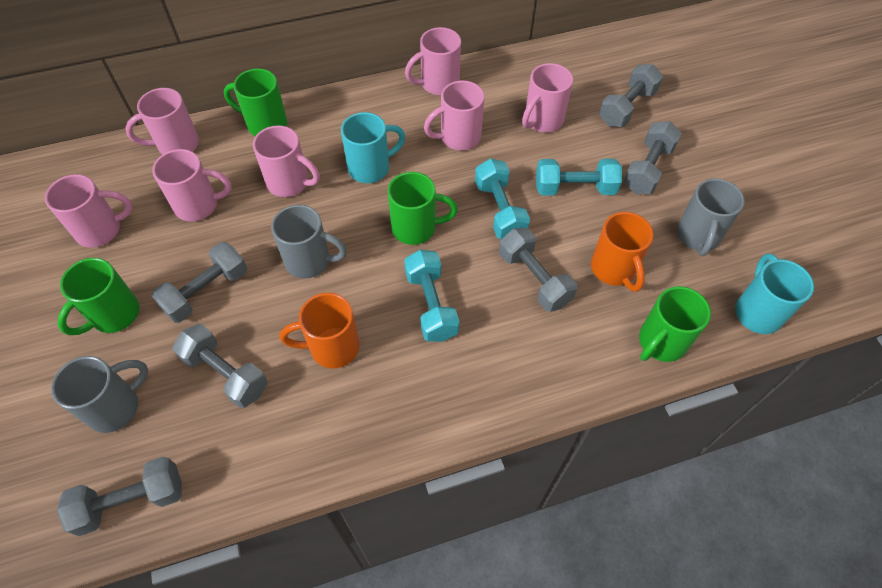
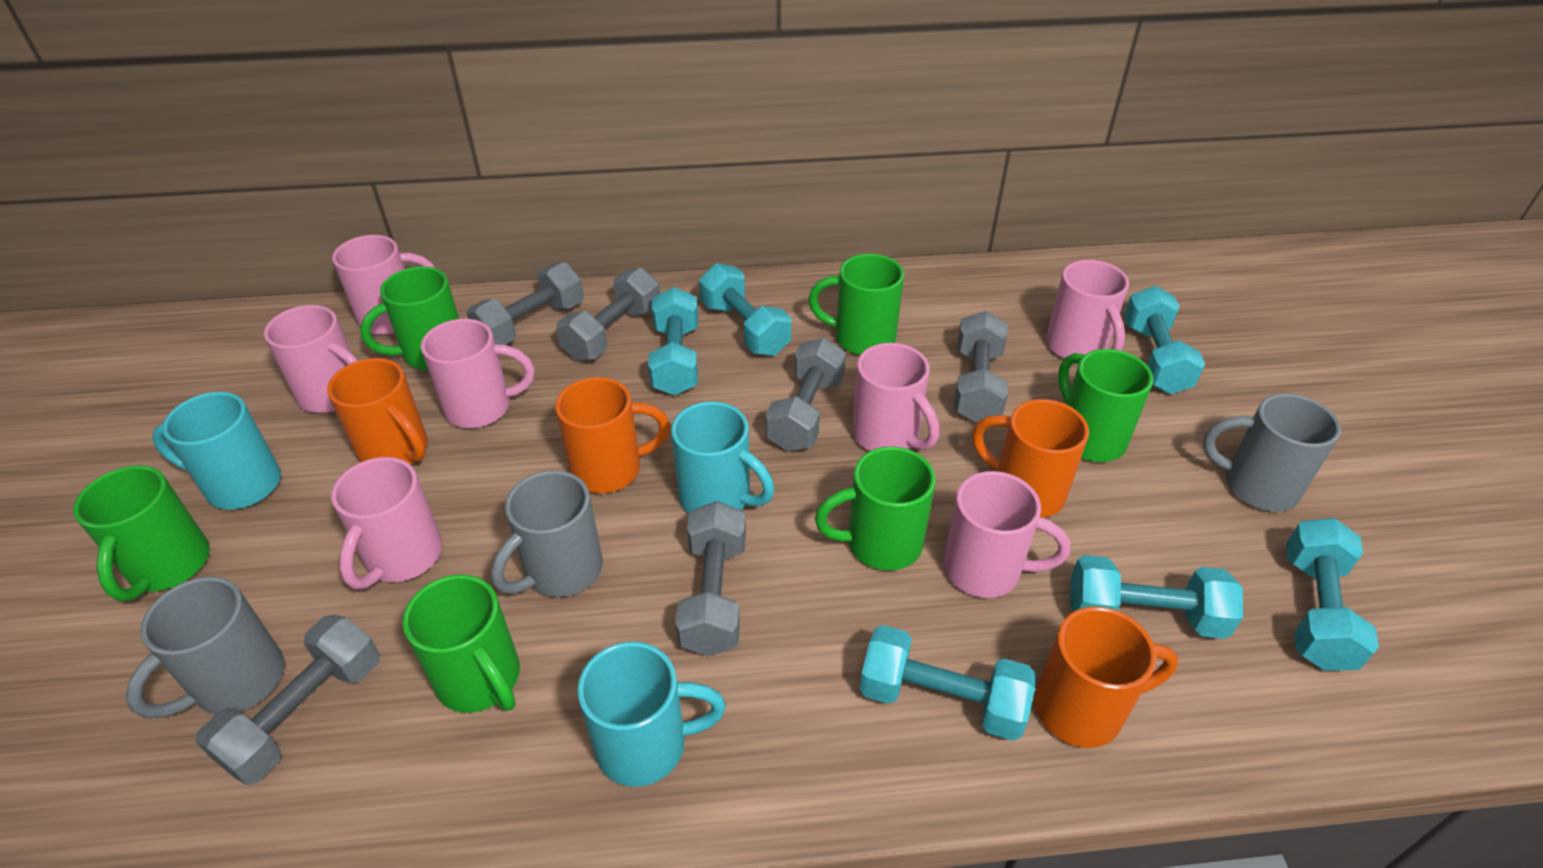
green mug: 4 -> 6
orange mug: 2 -> 4
turquoise dumbbell: 3 -> 6
turquoise mug: 2 -> 3

